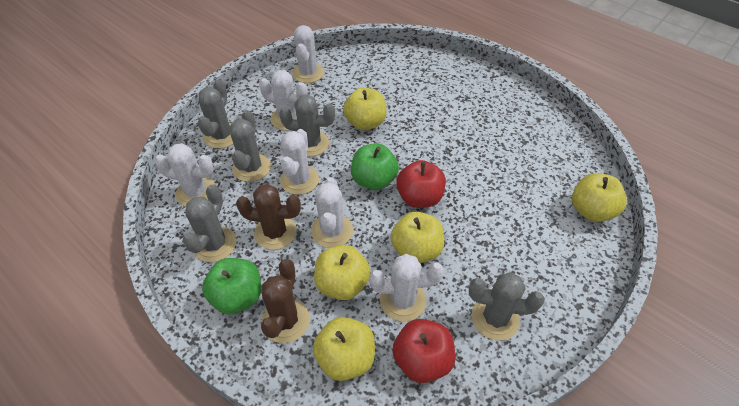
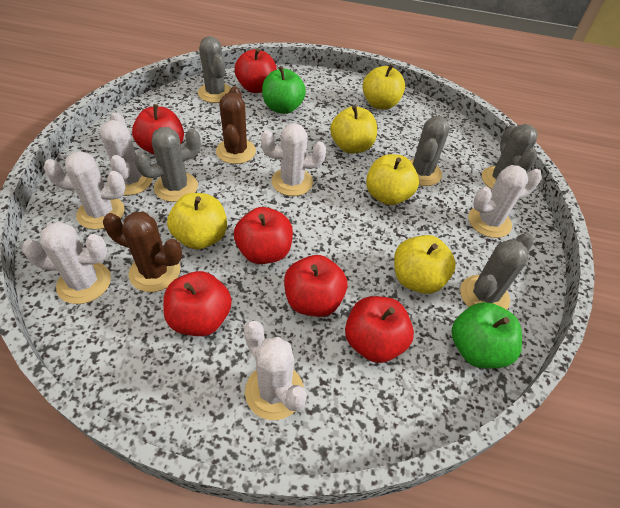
red apple: 2 -> 6

